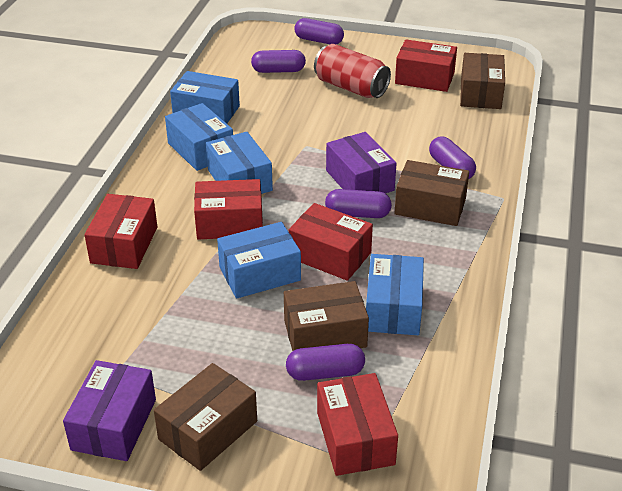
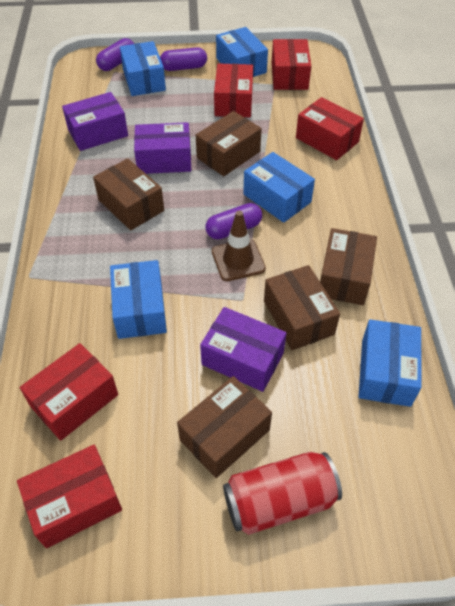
brown box: 4 -> 5
brown traffic cone: 0 -> 1
purple box: 2 -> 3
purple capsule: 5 -> 3

